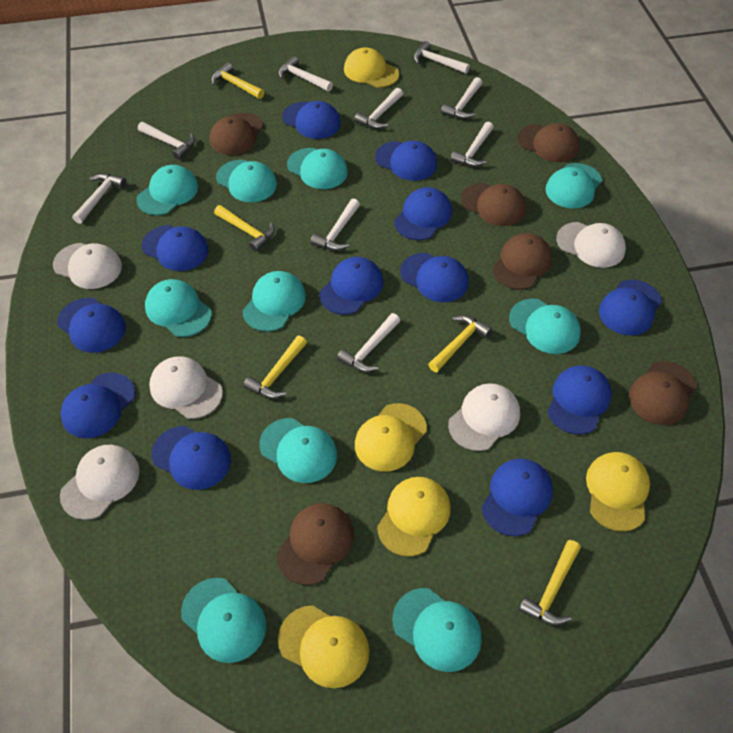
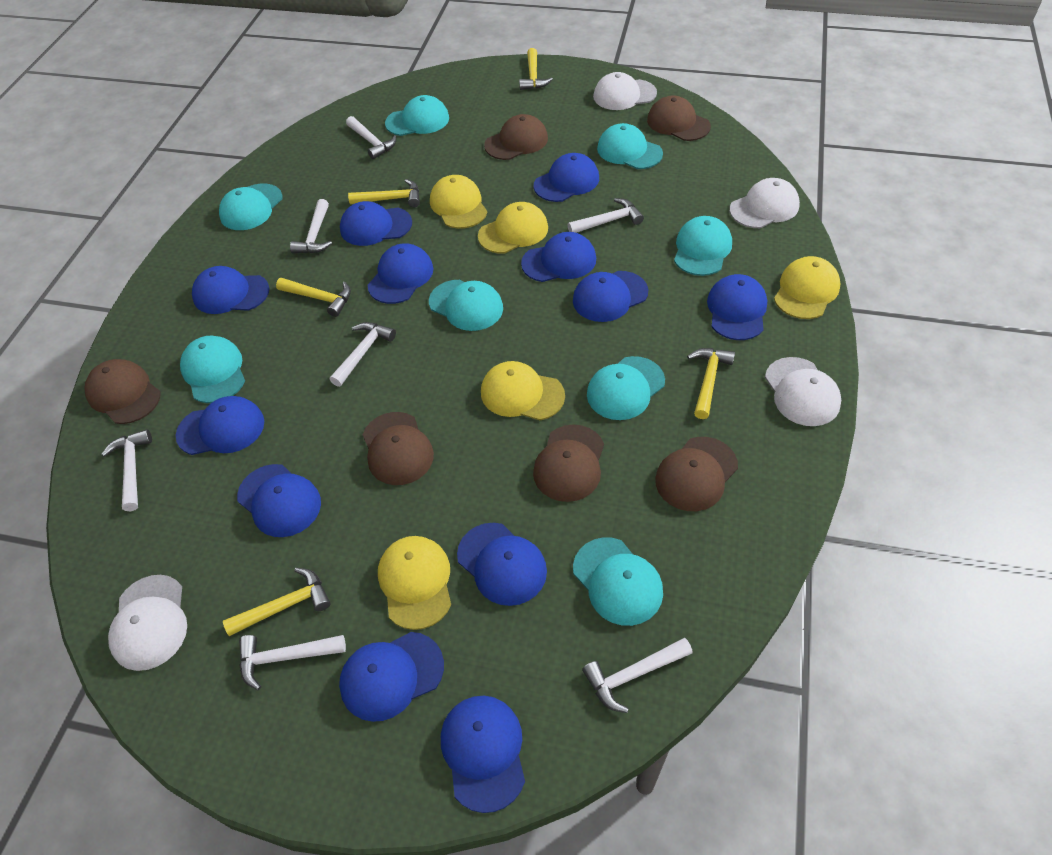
turquoise cap: 10 -> 8
white cap: 5 -> 4
white hammer: 9 -> 7

